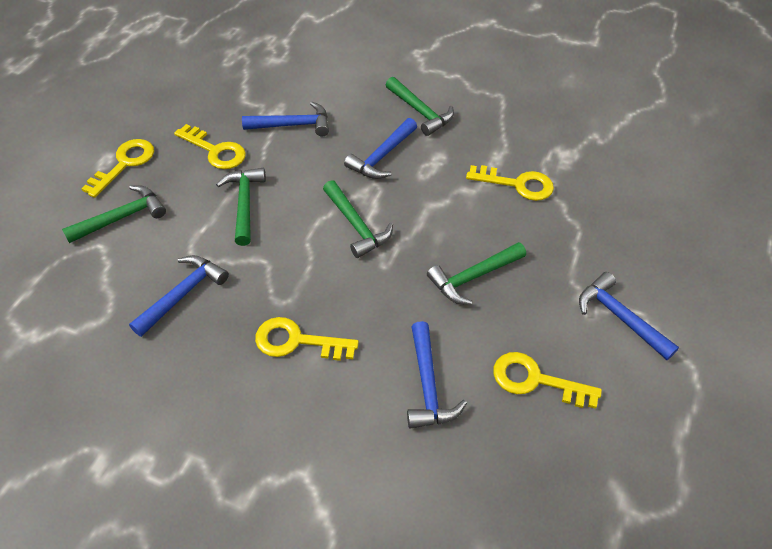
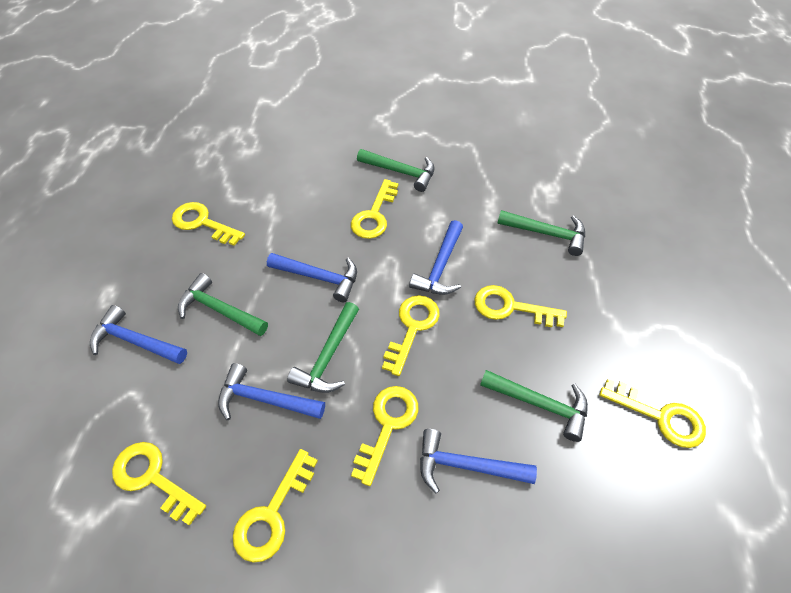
yellow key: 5 -> 8

